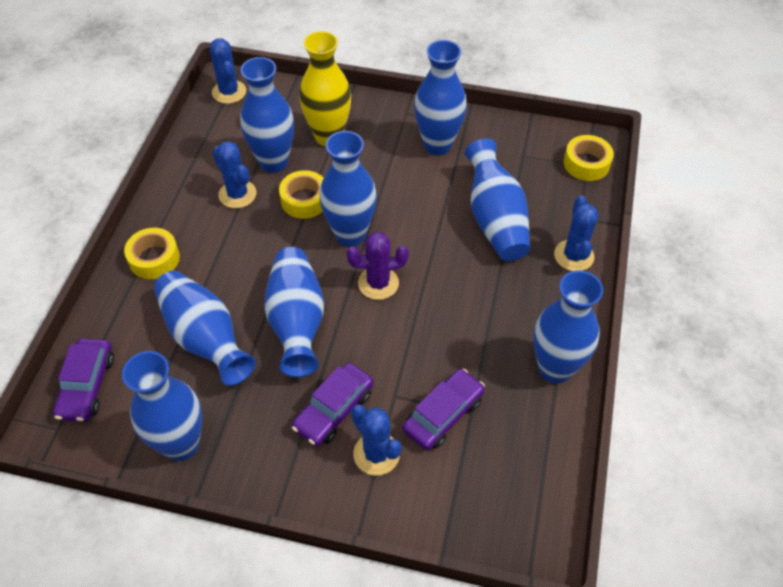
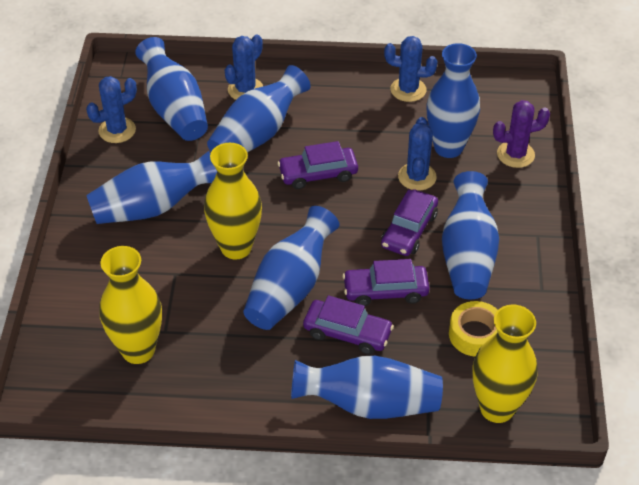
blue vase: 8 -> 7
purple car: 3 -> 4
yellow tape: 3 -> 1
yellow vase: 1 -> 3

